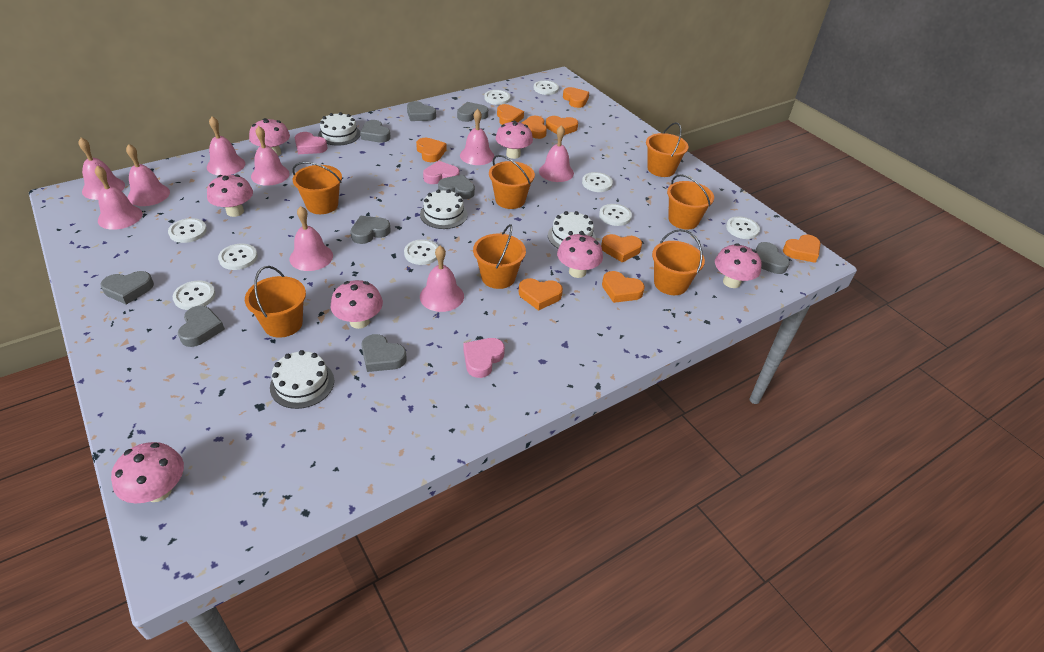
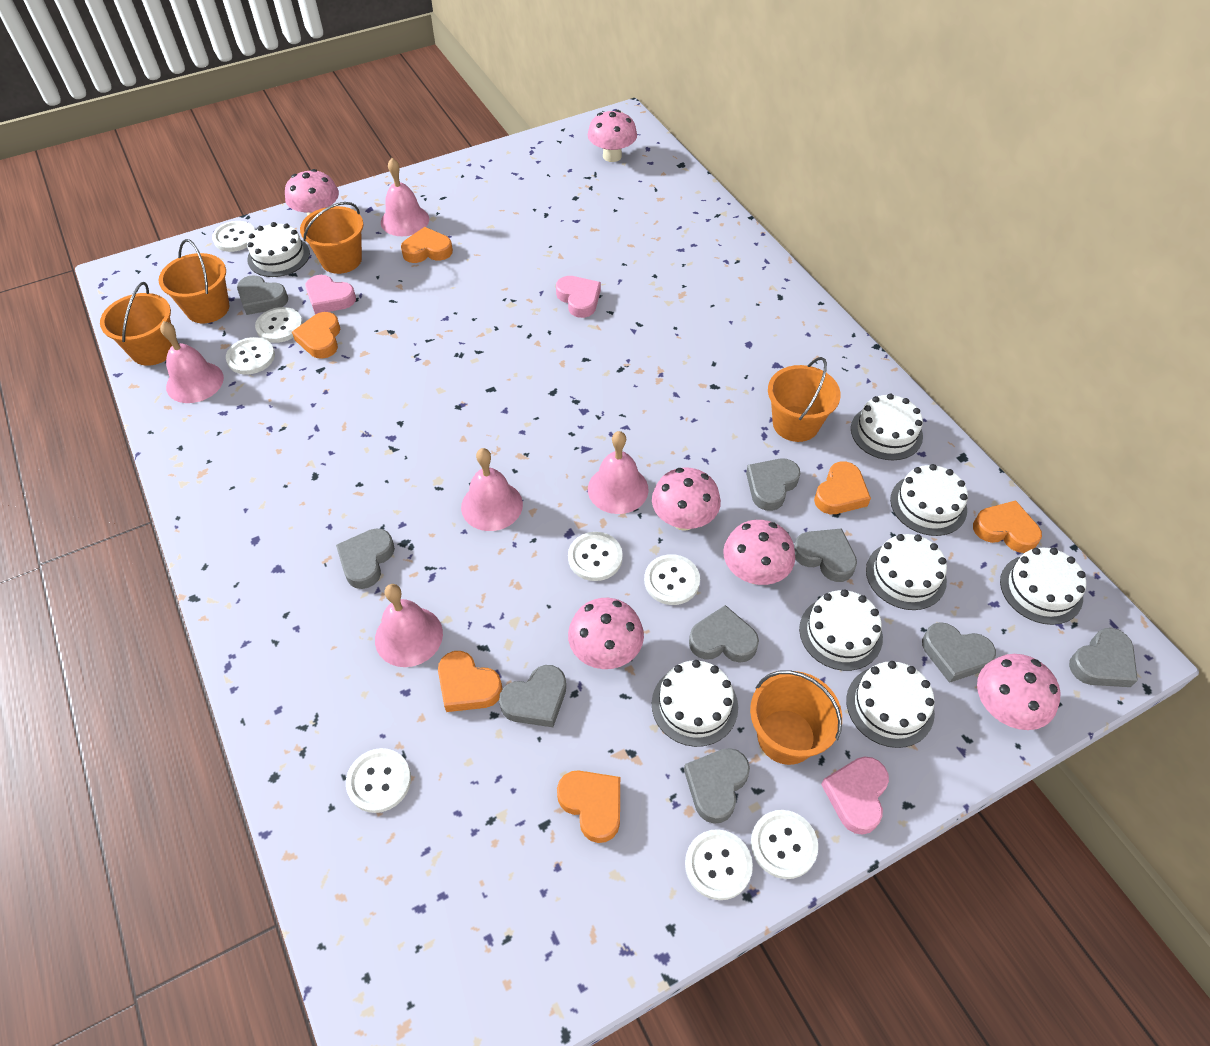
orange bucket: 7 -> 5
orange heart: 9 -> 6
pink bell: 9 -> 5
pink mushroom: 7 -> 6
white button: 9 -> 8
white cake: 4 -> 8

